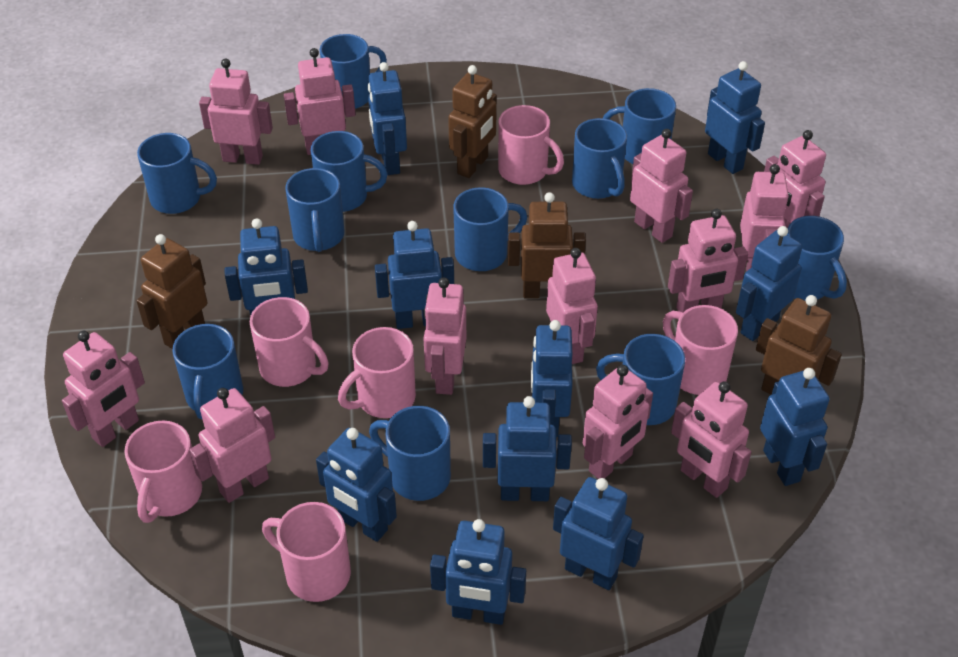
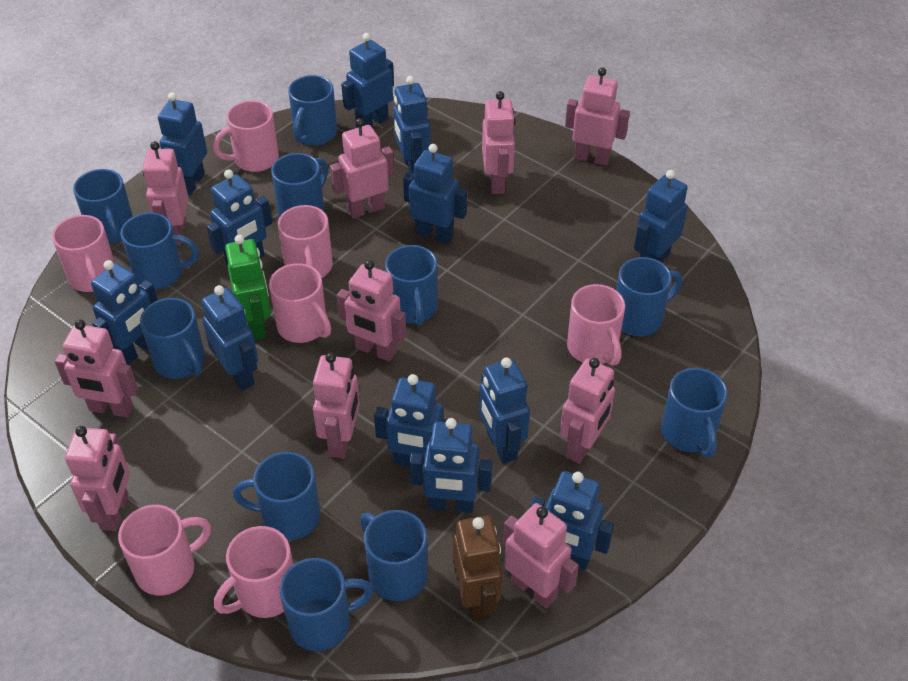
blue robot: 11 -> 12
brown robot: 4 -> 1
green robot: 0 -> 1
pink mug: 6 -> 7
pink robot: 12 -> 10

